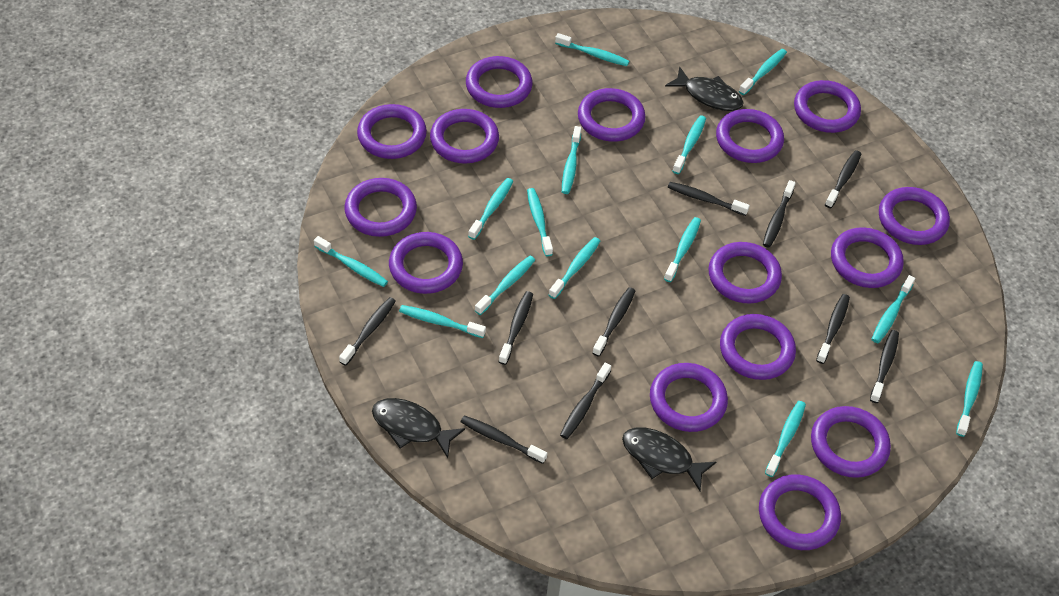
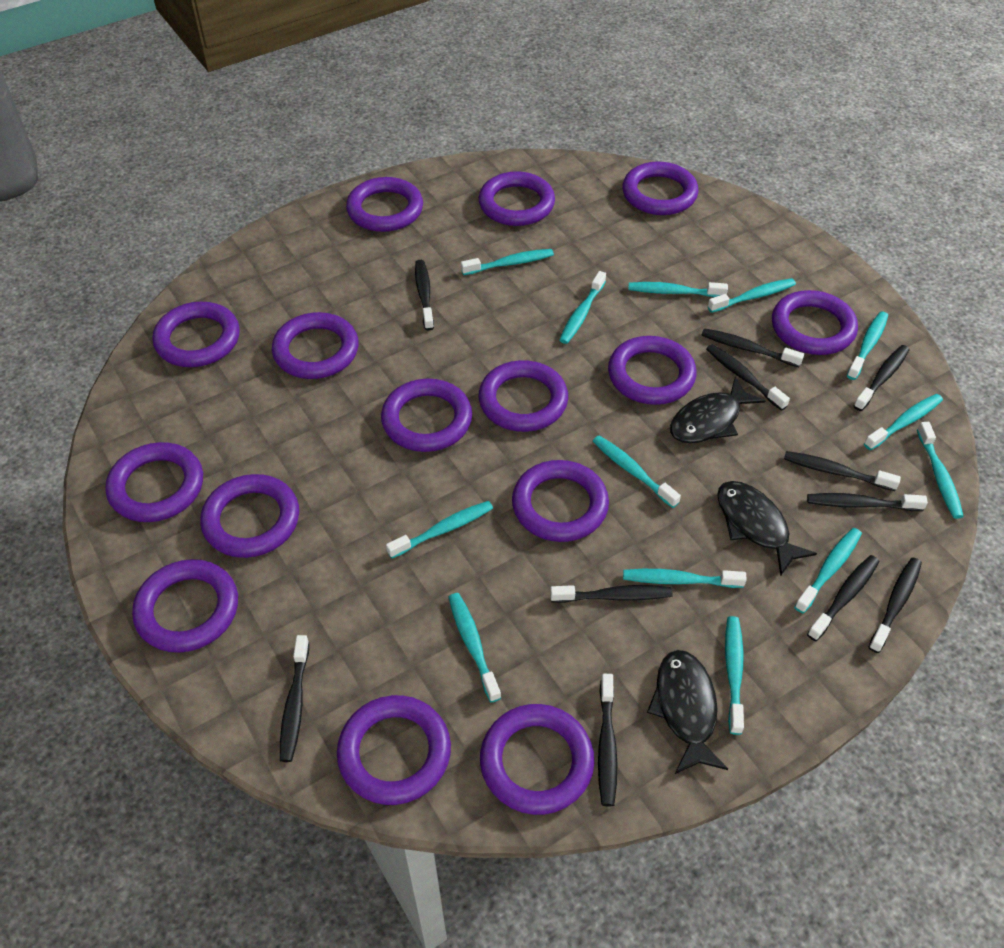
black toothbrush: 10 -> 11
turquoise toothbrush: 14 -> 13

